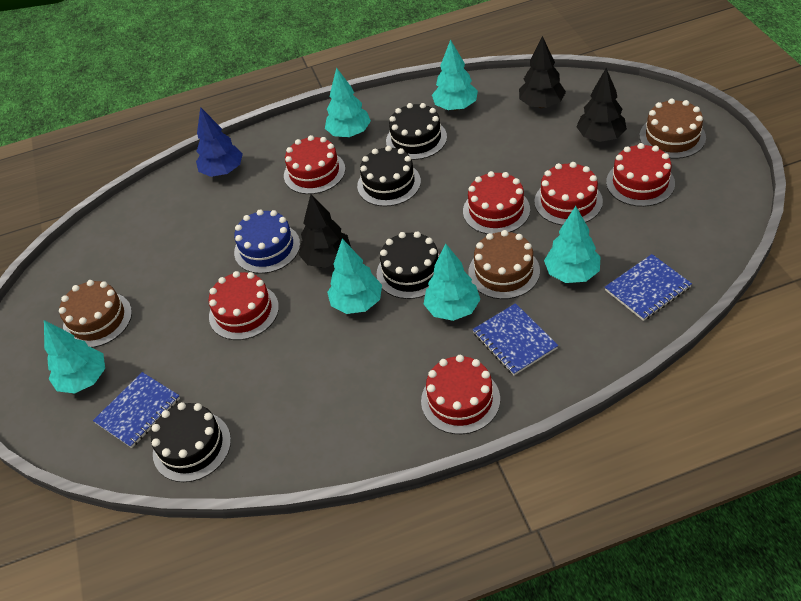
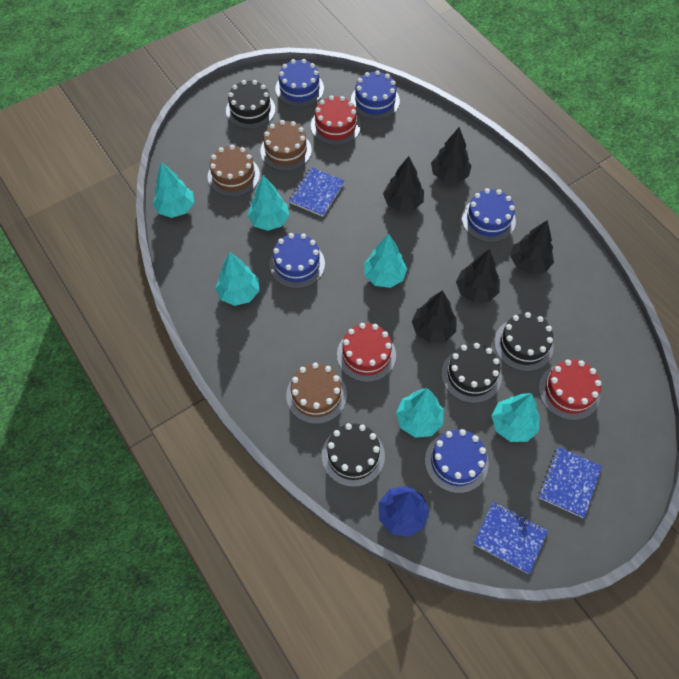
black tree: 3 -> 5
blue cake: 1 -> 5
red cake: 6 -> 3

